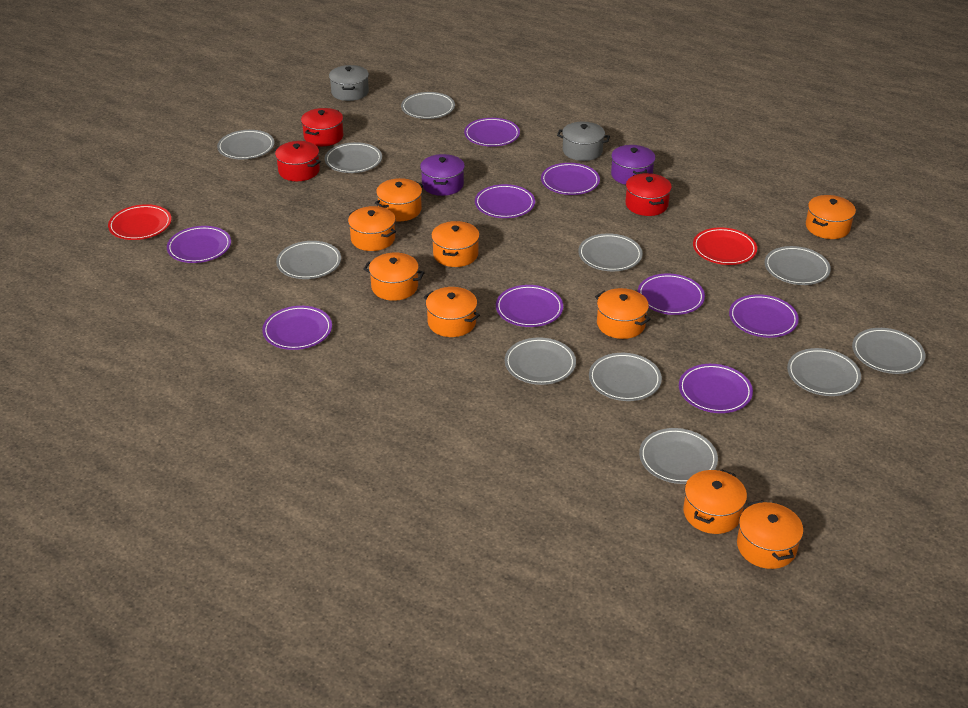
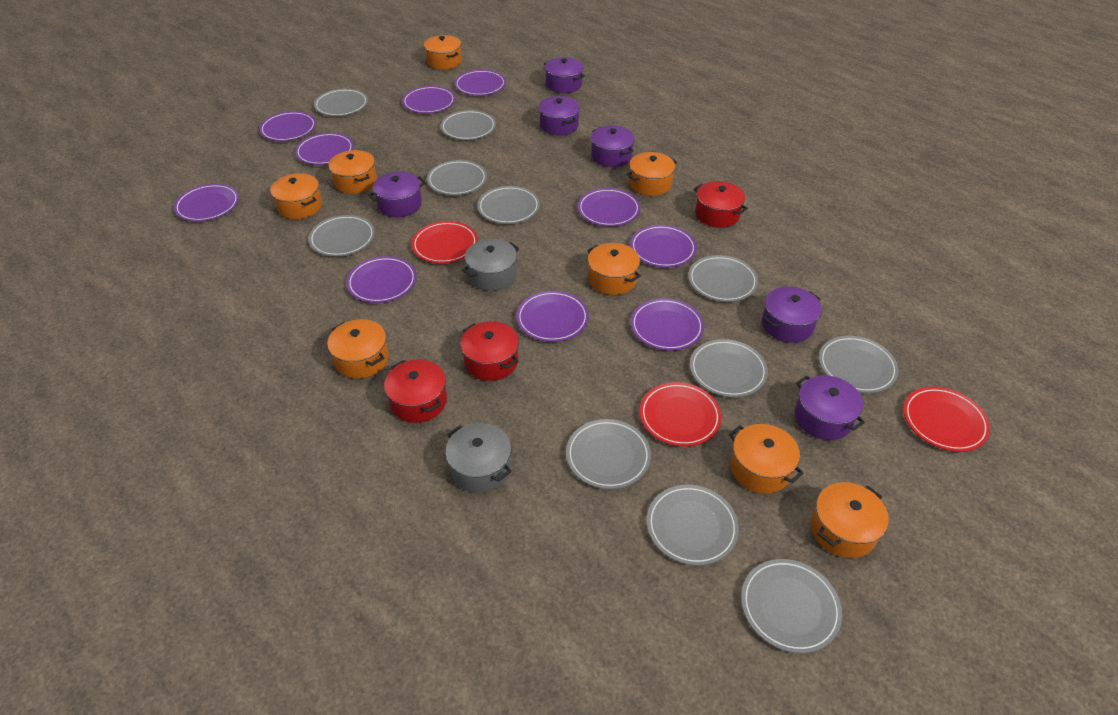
orange pot: 9 -> 8
purple plate: 9 -> 10
purple pot: 2 -> 6
red plate: 2 -> 3

